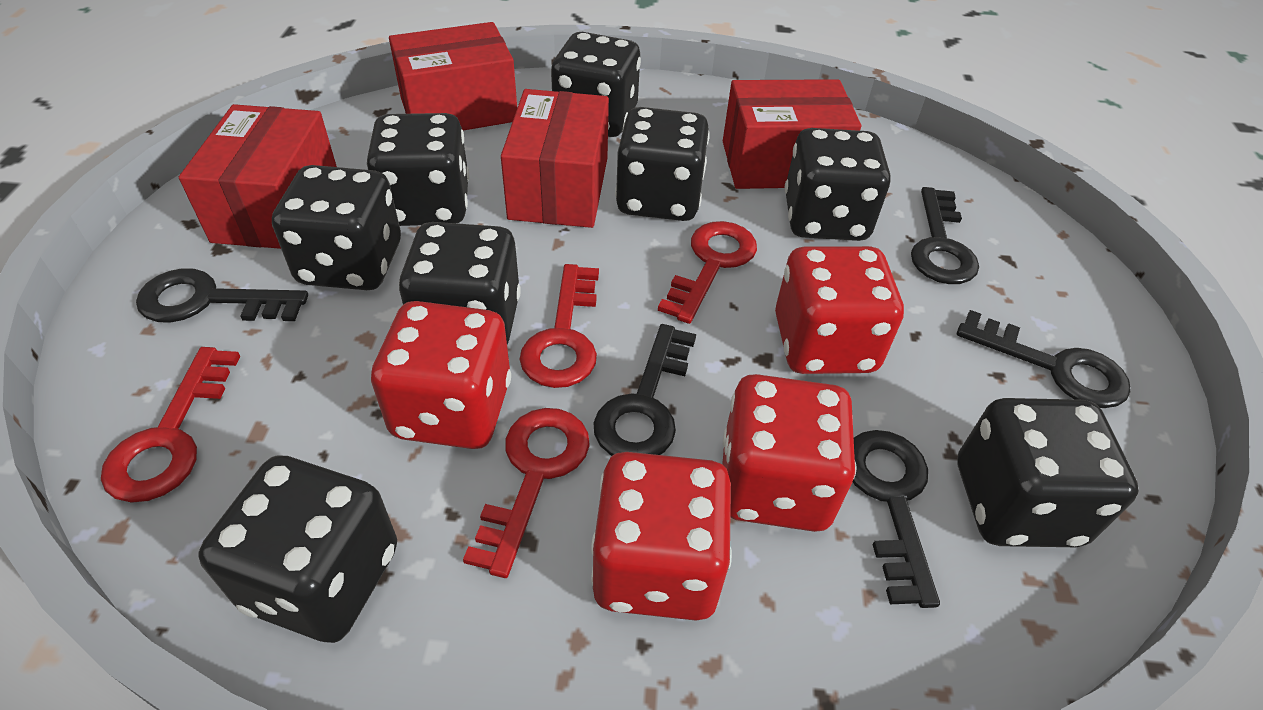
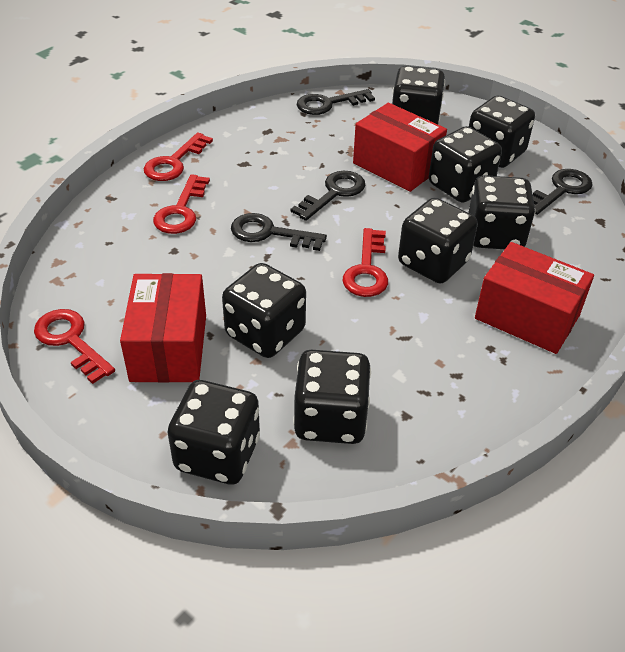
black key: 5 -> 4
red box: 4 -> 3
red dice: 4 -> 0

